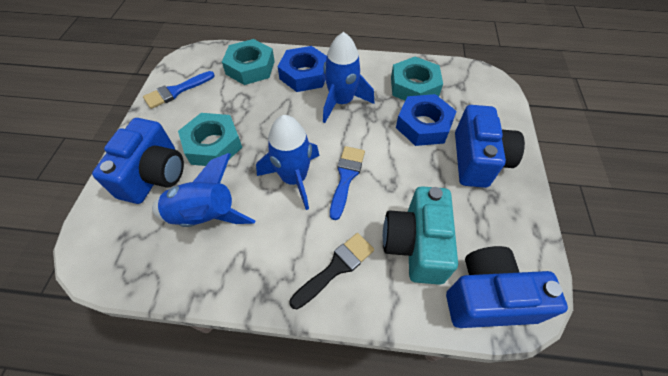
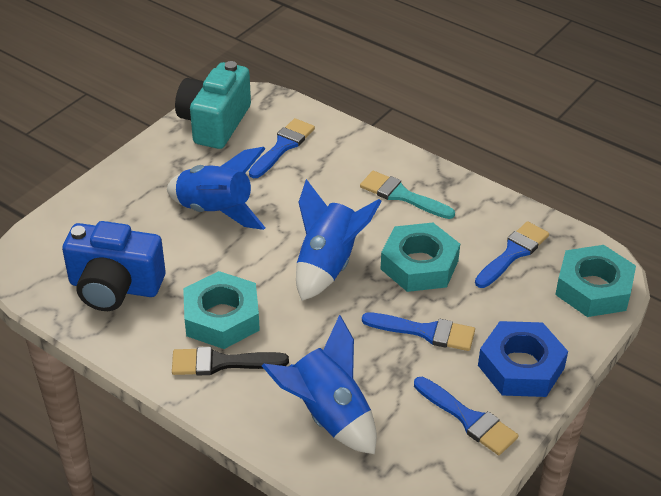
blue brush: 2 -> 4
blue camera: 3 -> 1
blue nut: 2 -> 1
turquoise brush: 0 -> 1

